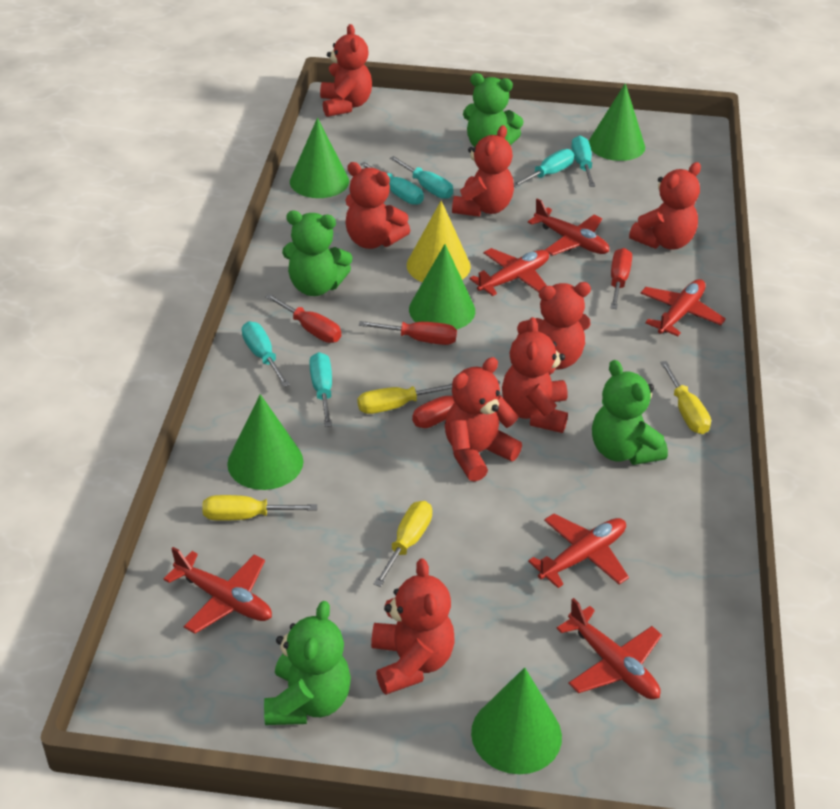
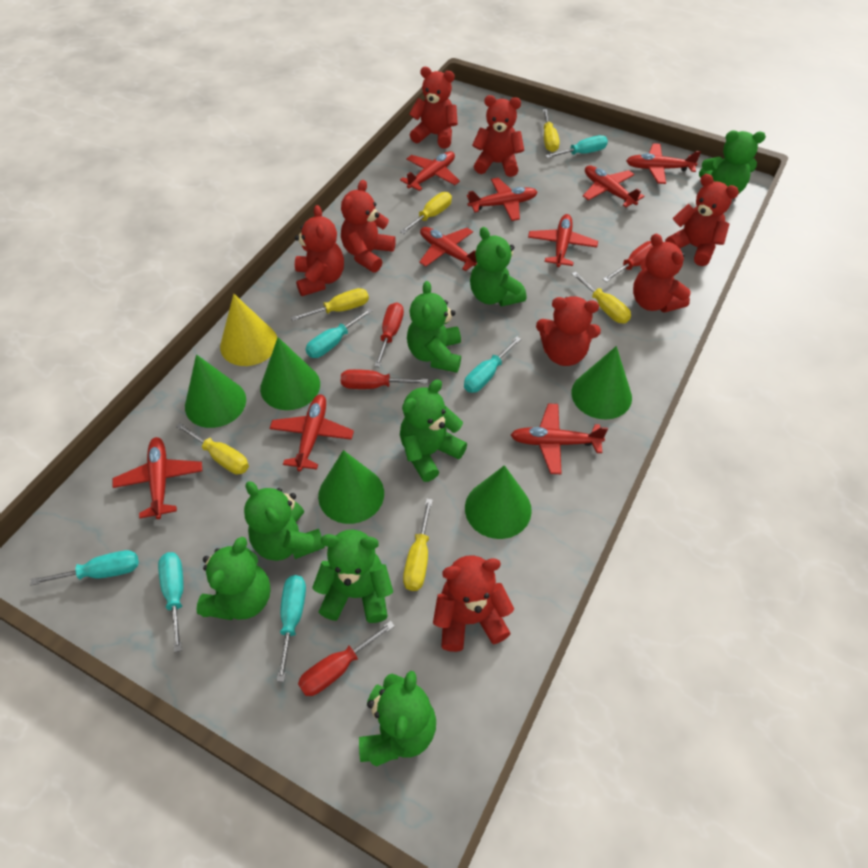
green teddy bear: 4 -> 8
red plane: 6 -> 9
yellow screwdriver: 4 -> 6

